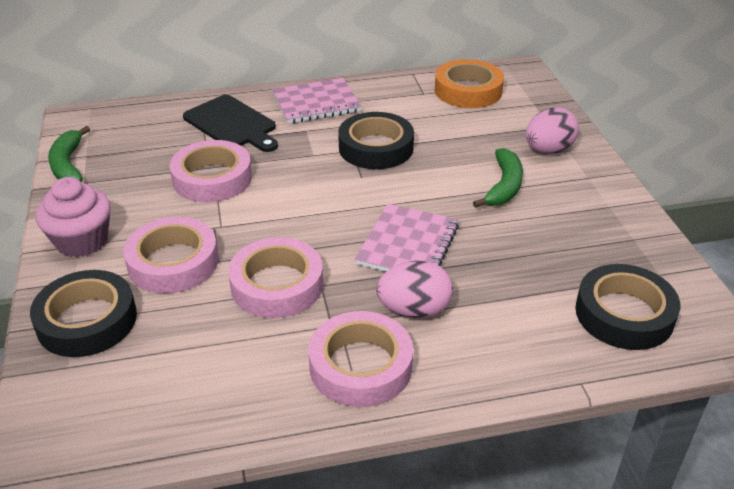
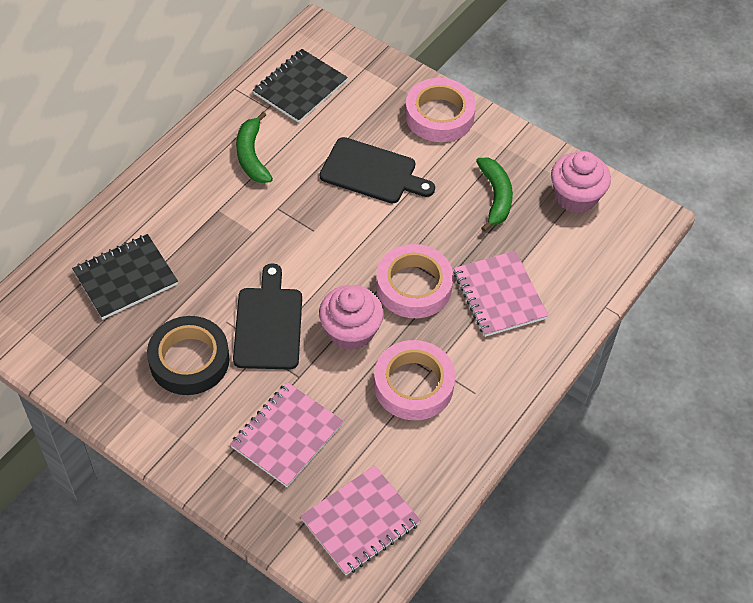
black cutting board: 1 -> 2
black notebook: 0 -> 2
black tape: 3 -> 1
orange tape: 1 -> 0
pink cupcake: 1 -> 2
pink egg: 2 -> 0
pink notebook: 2 -> 3
pink tape: 4 -> 3

